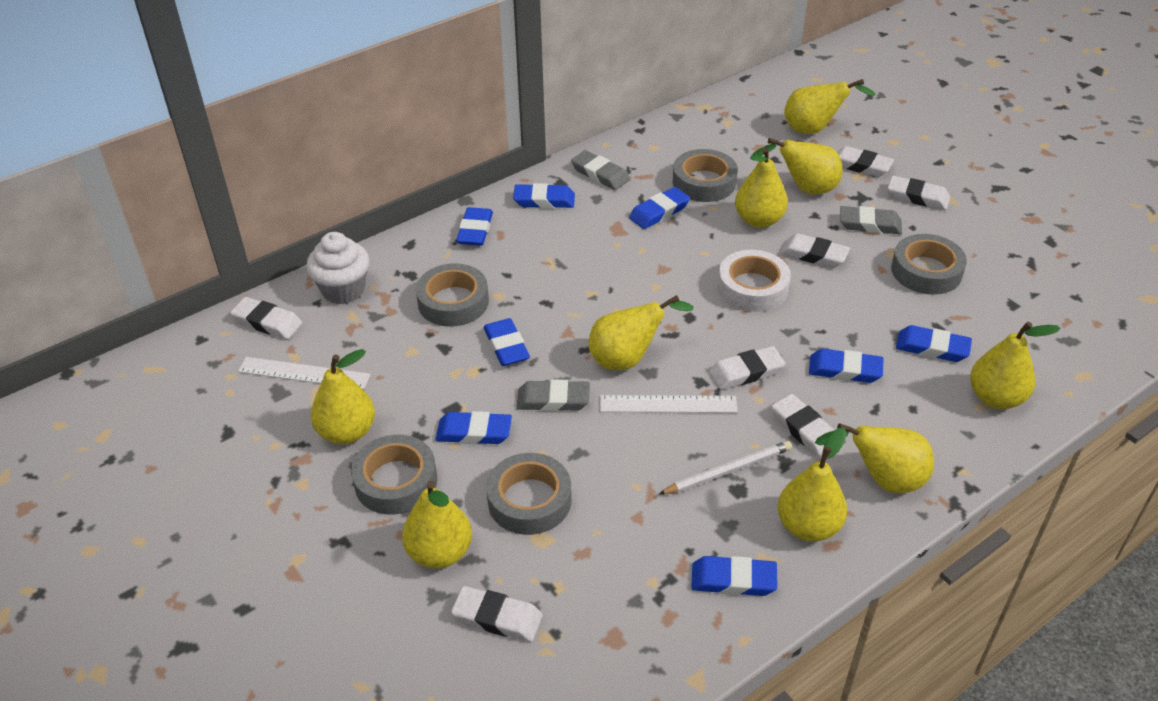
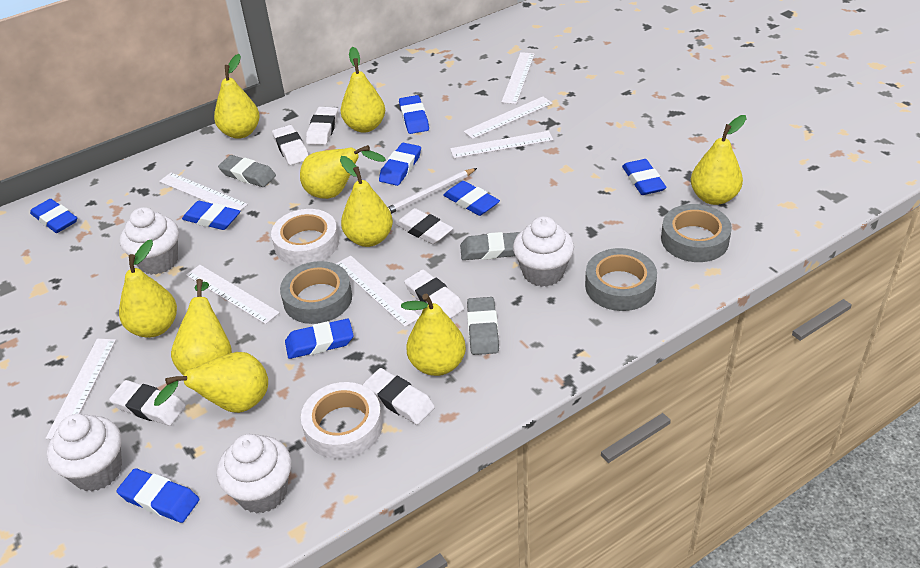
grey tape: 5 -> 3
white cupcake: 1 -> 4
white eraser: 7 -> 6
white ruler: 2 -> 7
white tape: 1 -> 2

